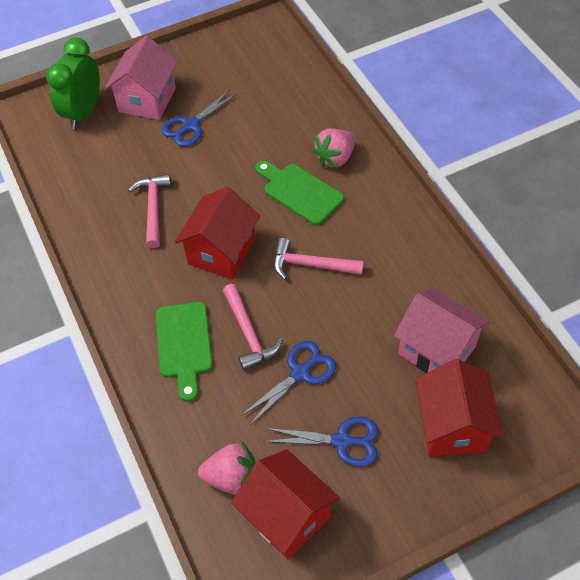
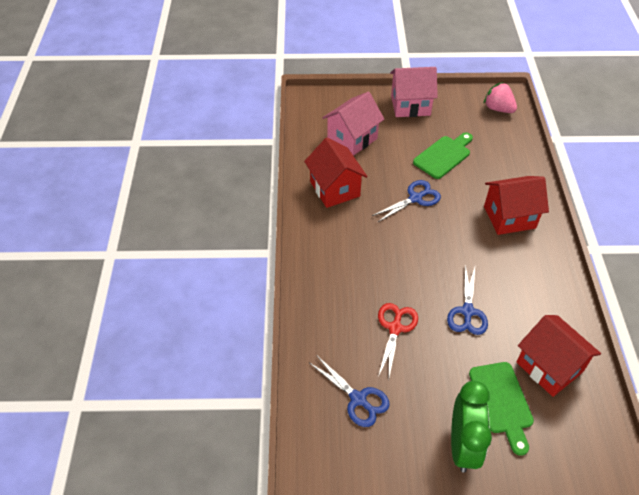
pink hammer: 3 -> 0
pink strawberry: 2 -> 1
red scissors: 0 -> 1

